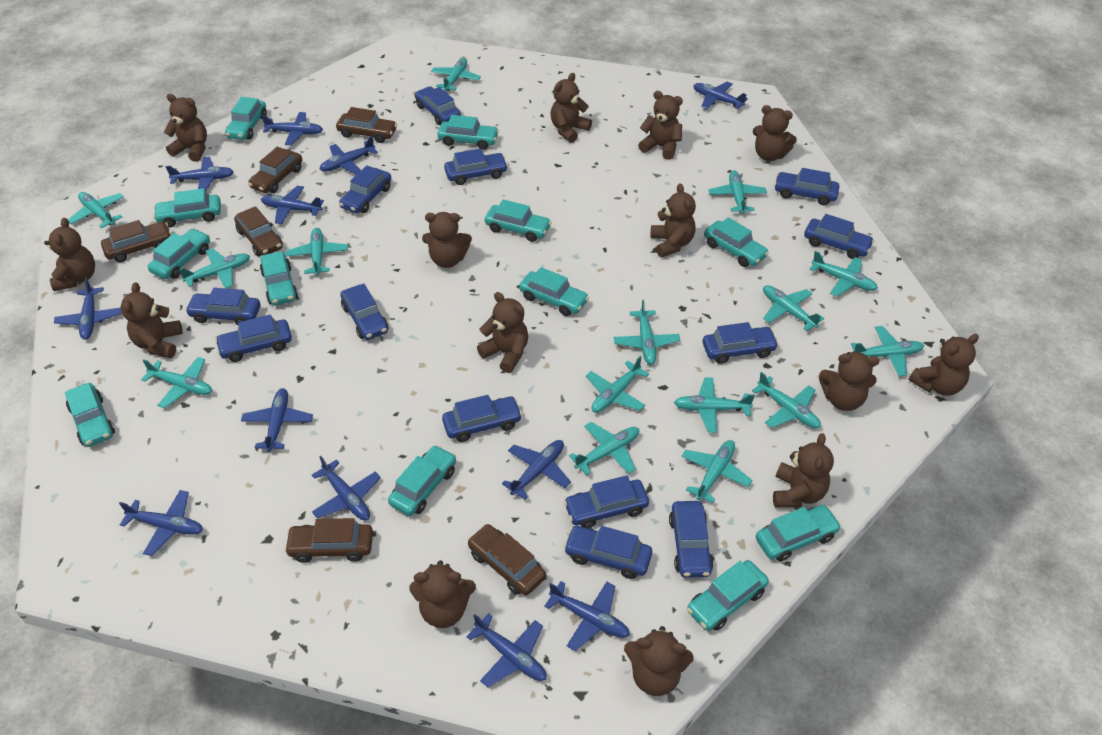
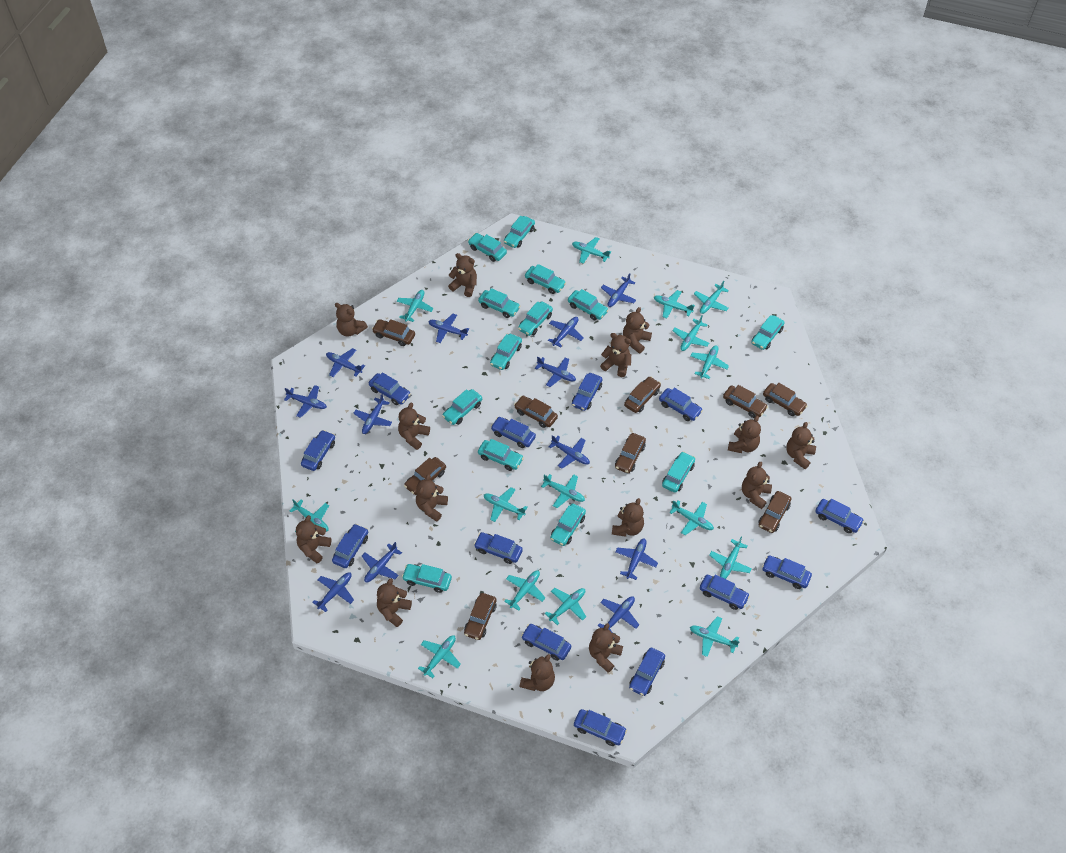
brown car: 6 -> 9
turquoise car: 12 -> 13

